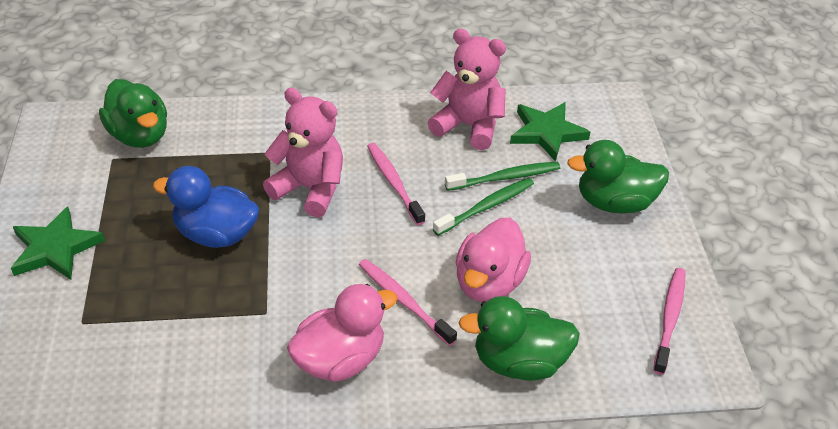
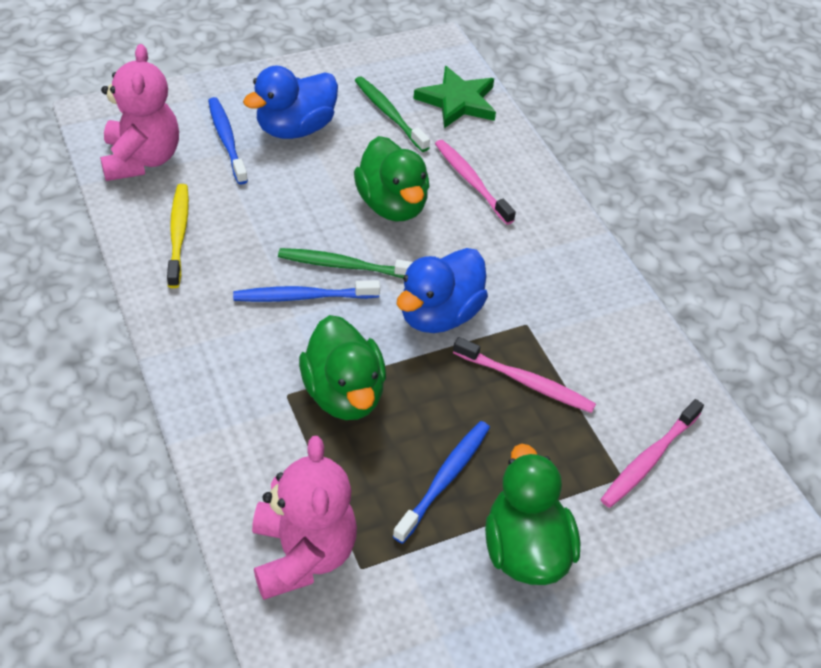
blue duck: 1 -> 2
blue toothbrush: 0 -> 3
green star: 2 -> 1
pink duck: 2 -> 0
yellow toothbrush: 0 -> 1

